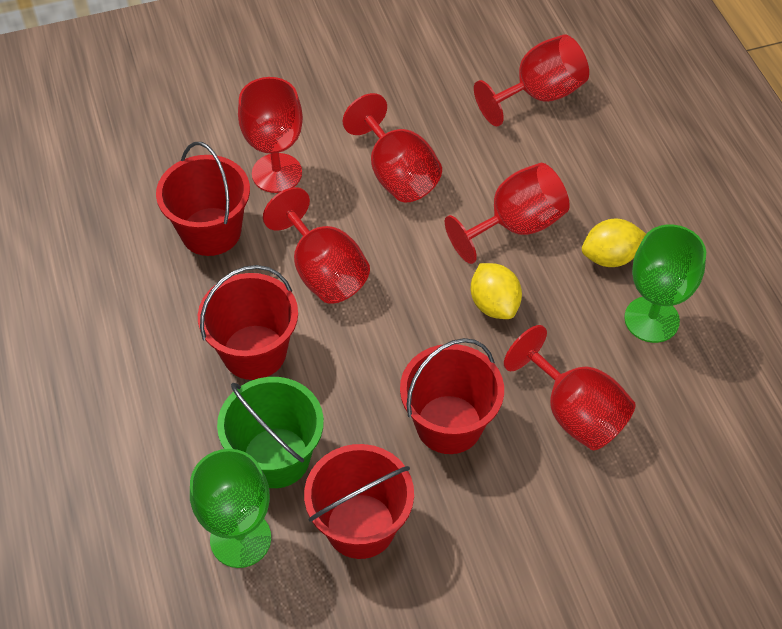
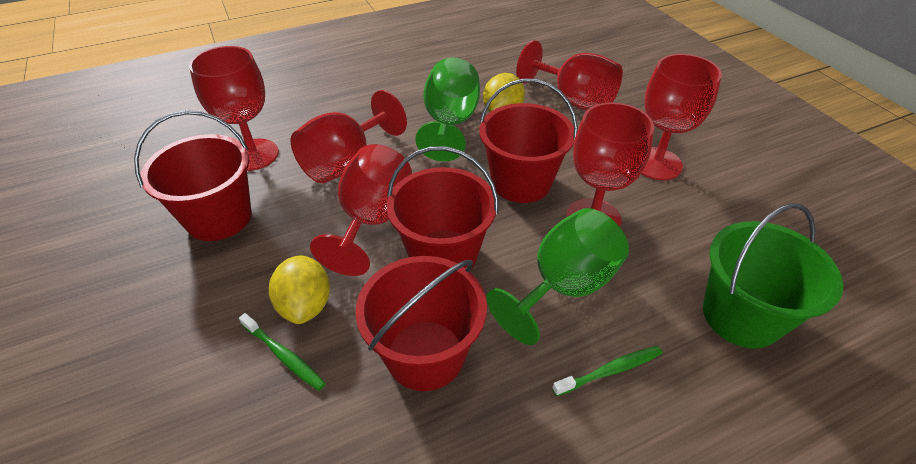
green toothbrush: 0 -> 2

